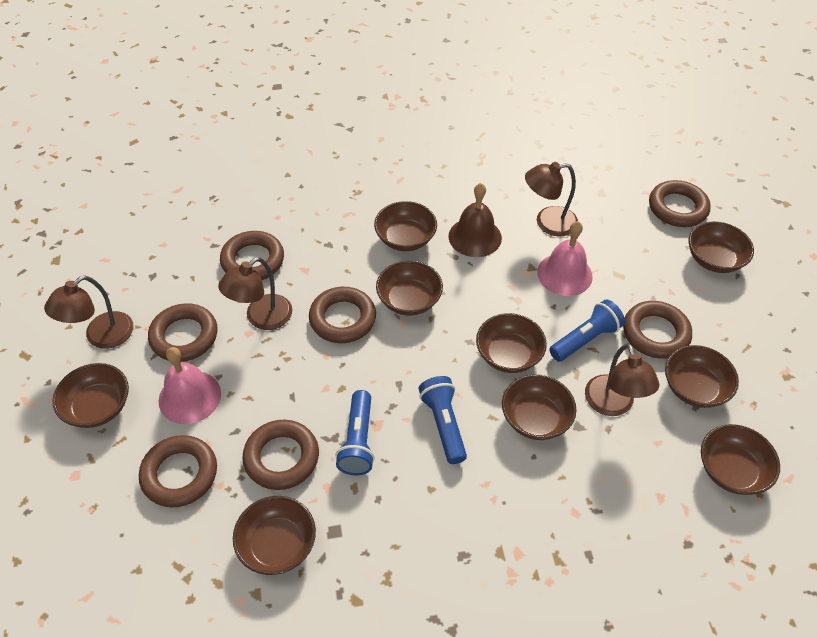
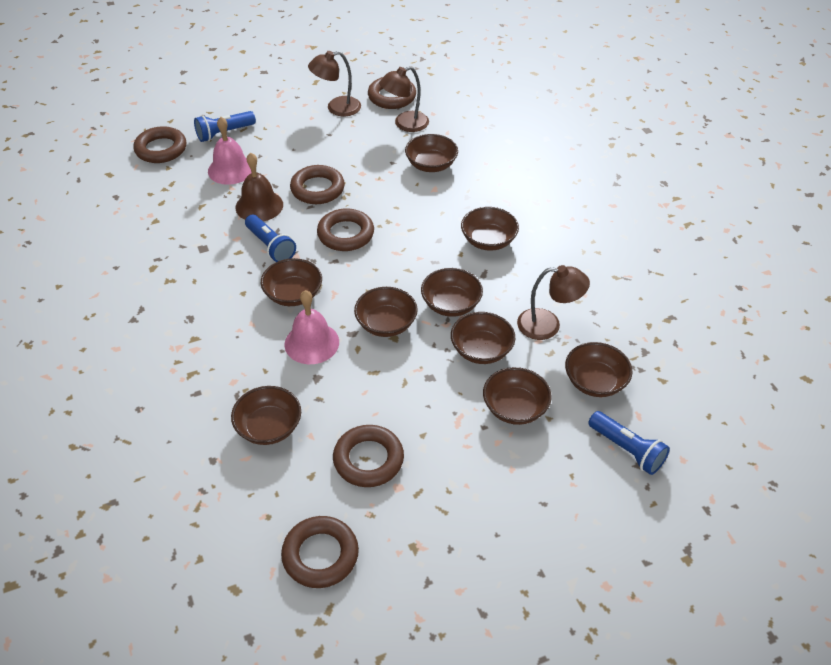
brown lamp: 4 -> 3
brown ring: 7 -> 6

